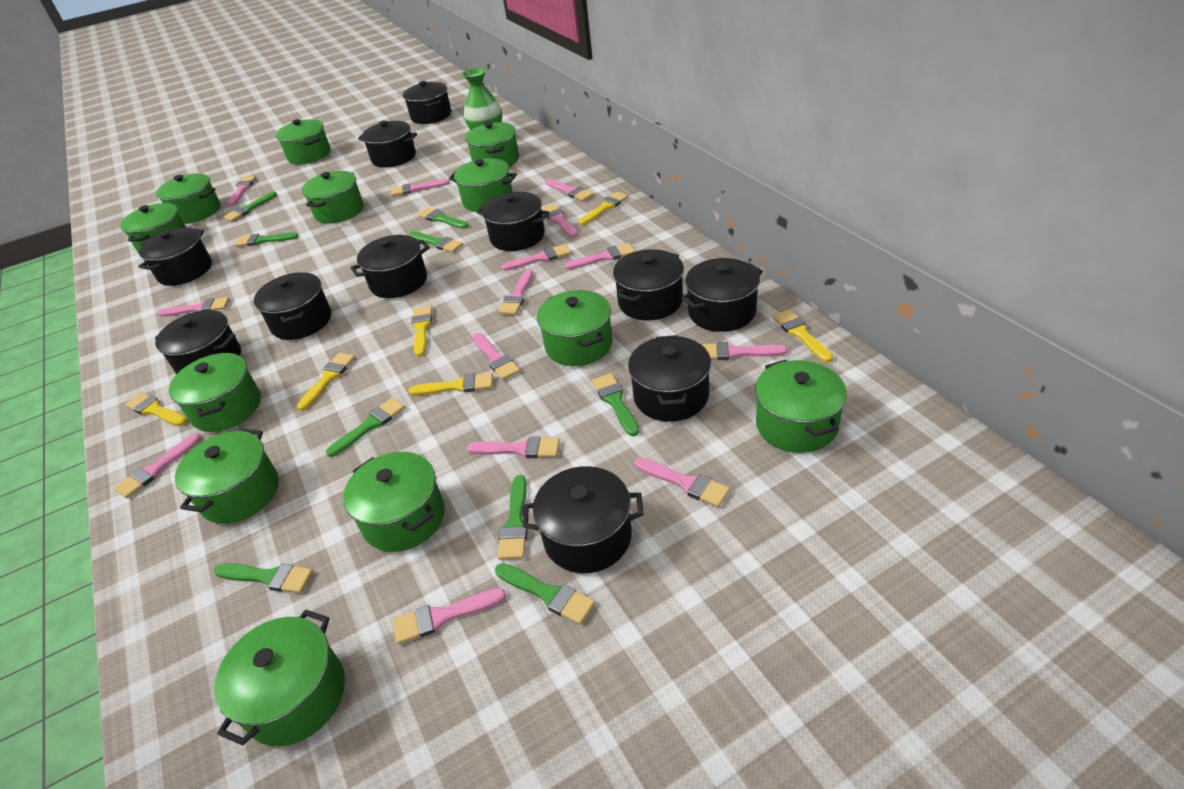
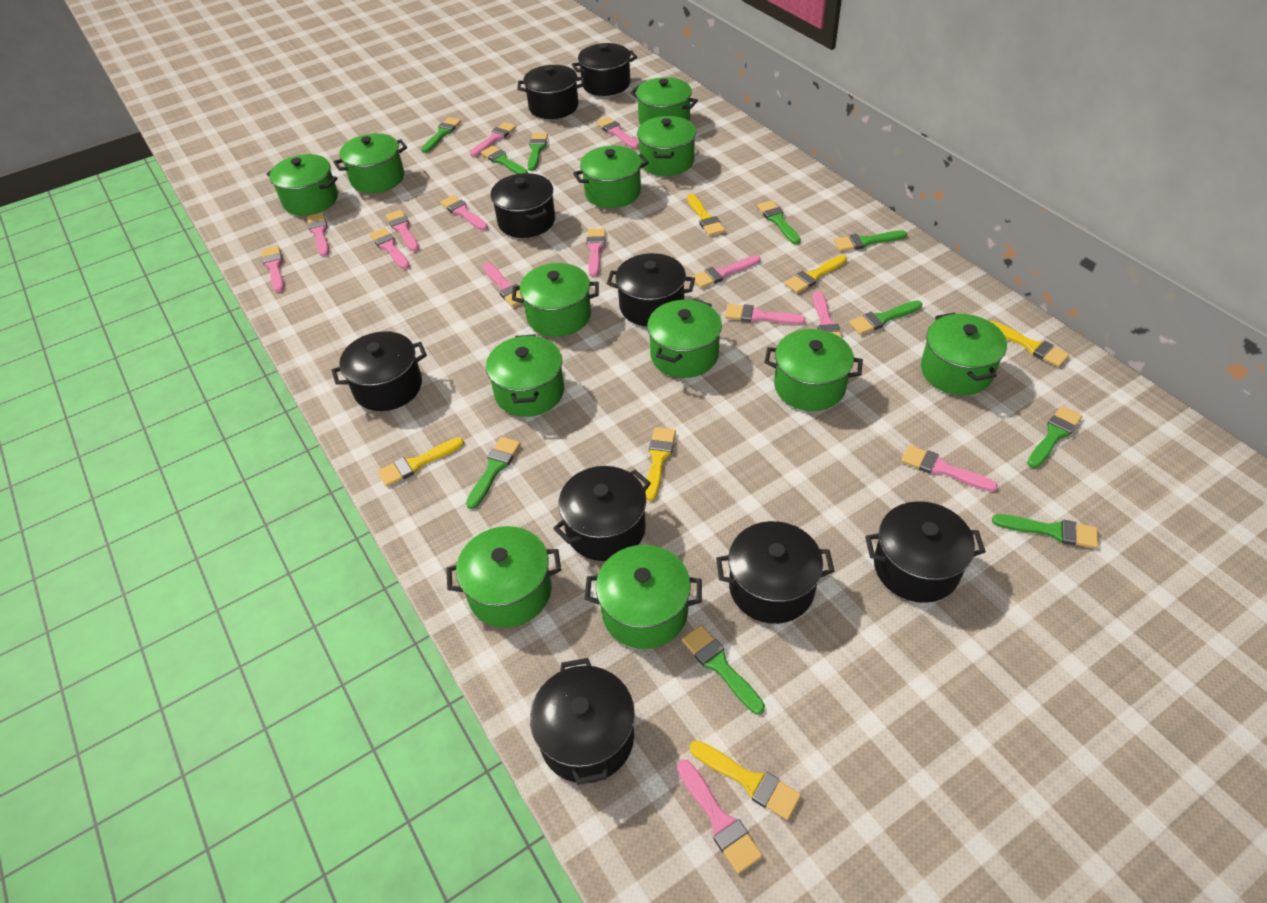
black pot: 11 -> 9
green brush: 9 -> 10
green vase: 1 -> 0

